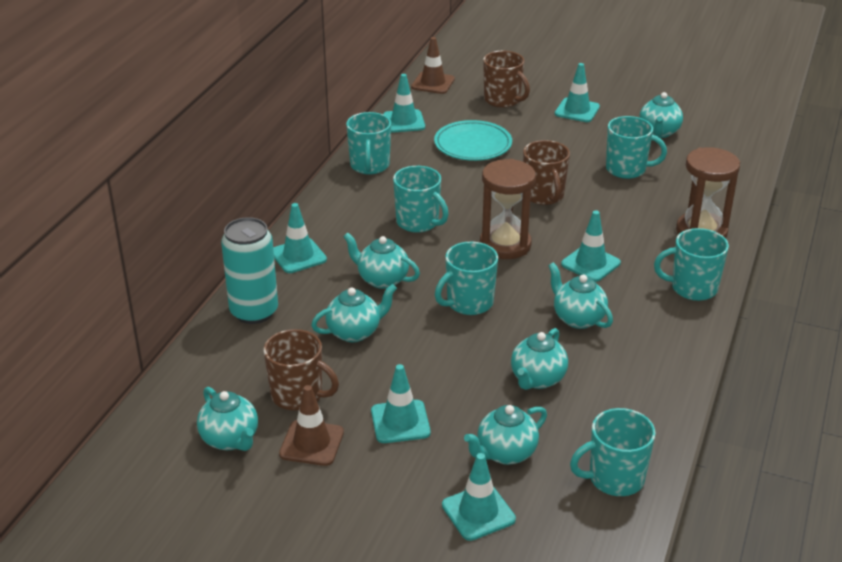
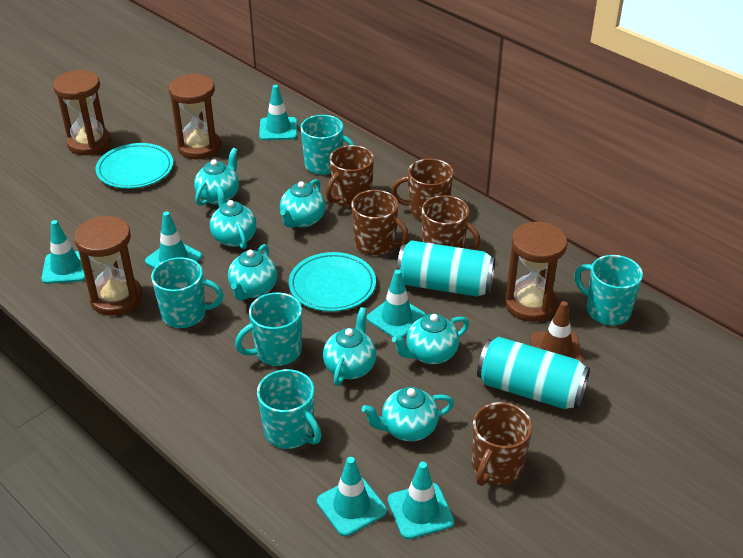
brown hourglass: 2 -> 4
brown mug: 3 -> 5
brown traffic cone: 2 -> 1
turquoise can: 1 -> 2
turquoise mug: 6 -> 5
turquoise plate: 1 -> 2

